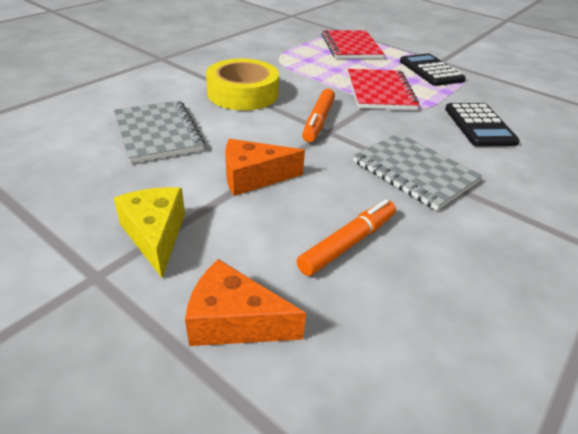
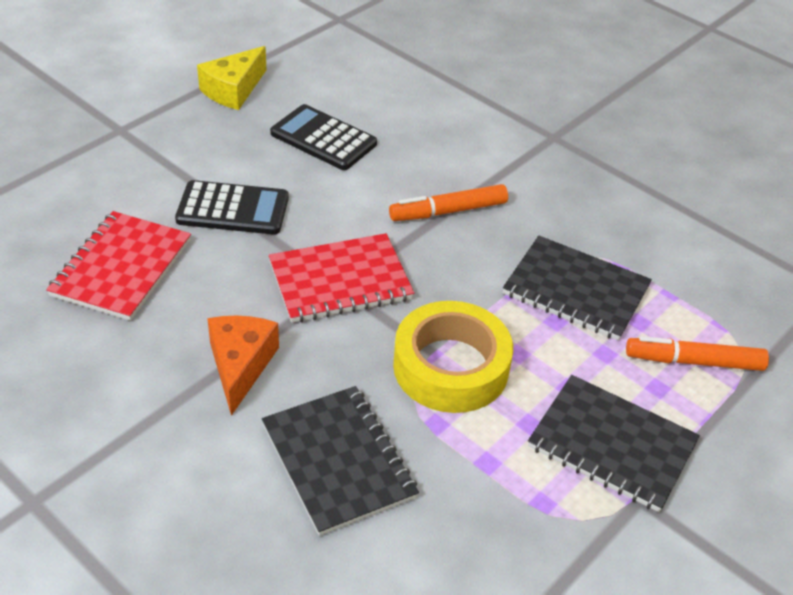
black notebook: 0 -> 3
grey notebook: 2 -> 0
orange cheese: 2 -> 1

